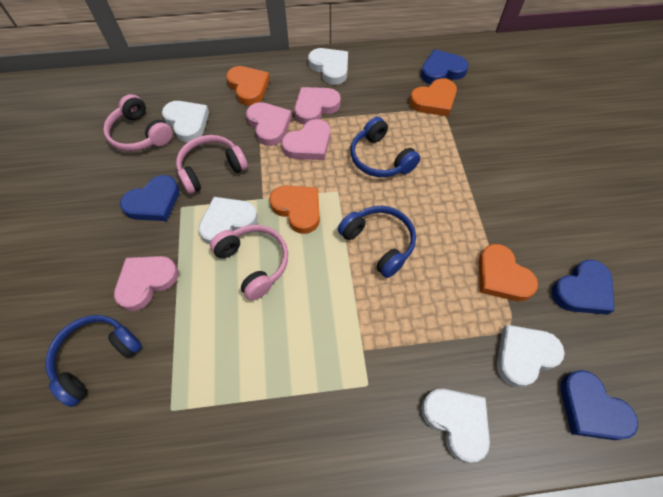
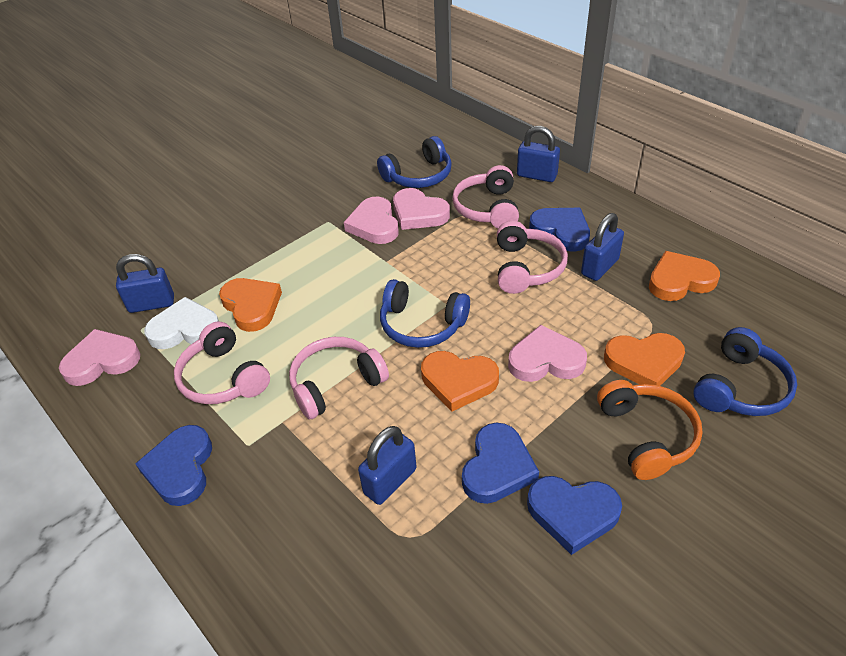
blue padlock: 0 -> 4
orange headphones: 0 -> 1
pink headphones: 3 -> 4
white heart: 5 -> 1

